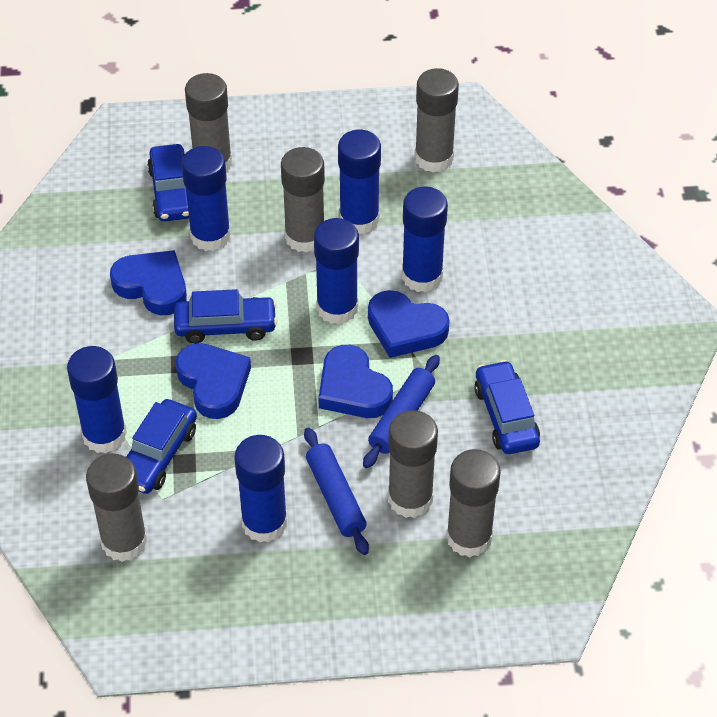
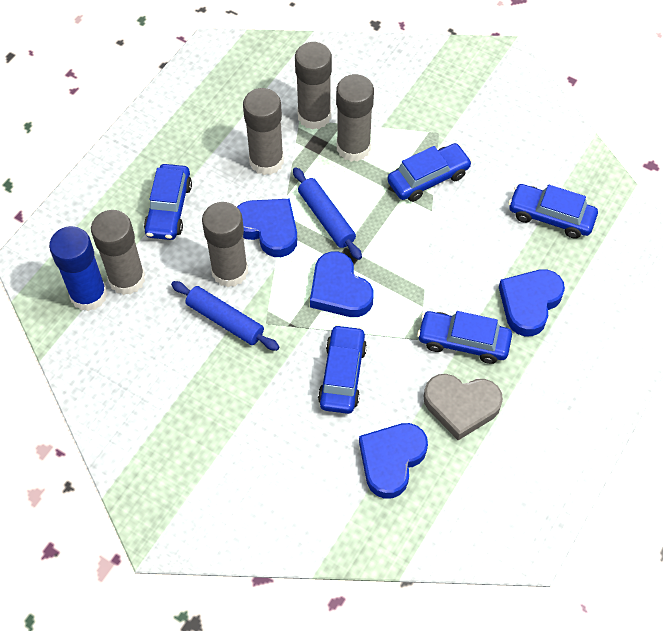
blue car: 4 -> 5
blue glue stick: 6 -> 1
grey glue stick: 6 -> 5
grey heart: 0 -> 1

